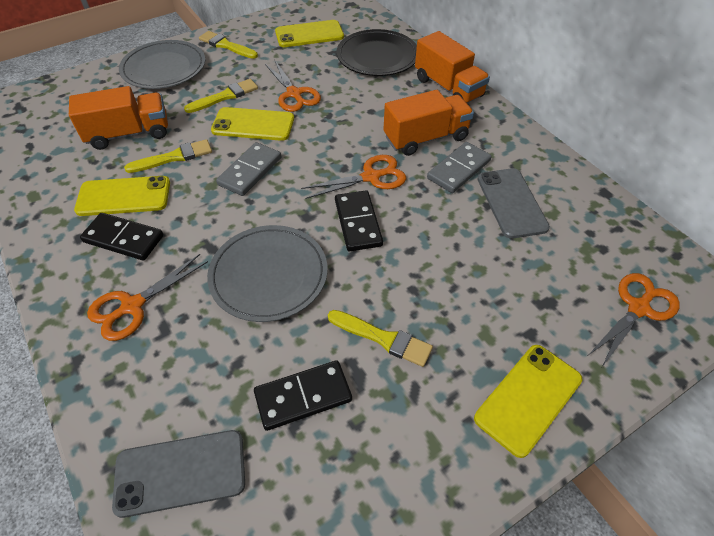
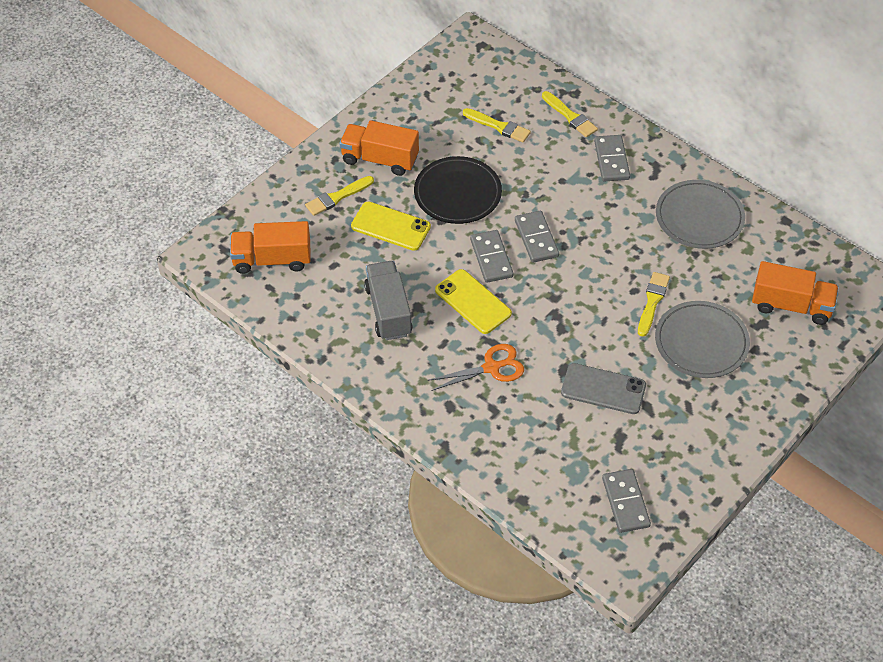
black domino: 3 -> 0
grey domino: 2 -> 4
grey phone: 2 -> 1
grey truck: 0 -> 1
orange scissors: 4 -> 1
yellow phone: 4 -> 2

